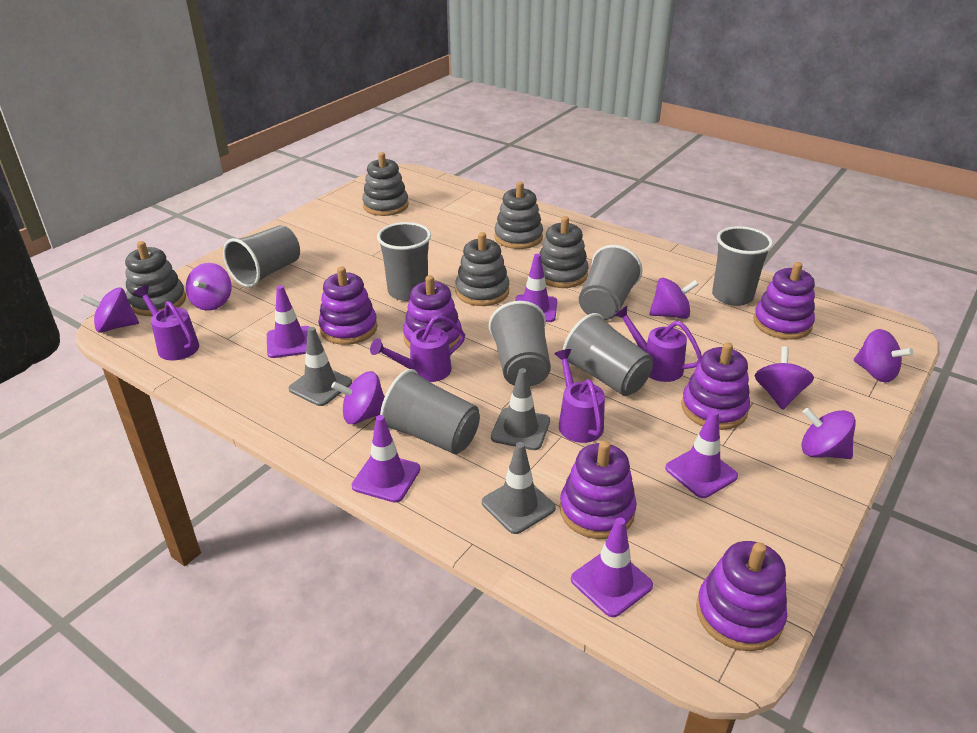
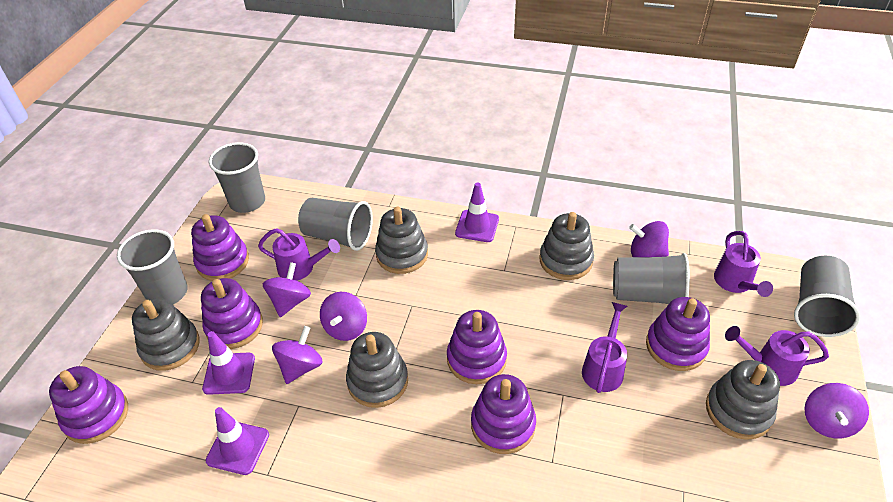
grey cup: 7 -> 5
grey traffic cone: 3 -> 0
purple spinning top: 7 -> 5
purple traffic cone: 5 -> 3

